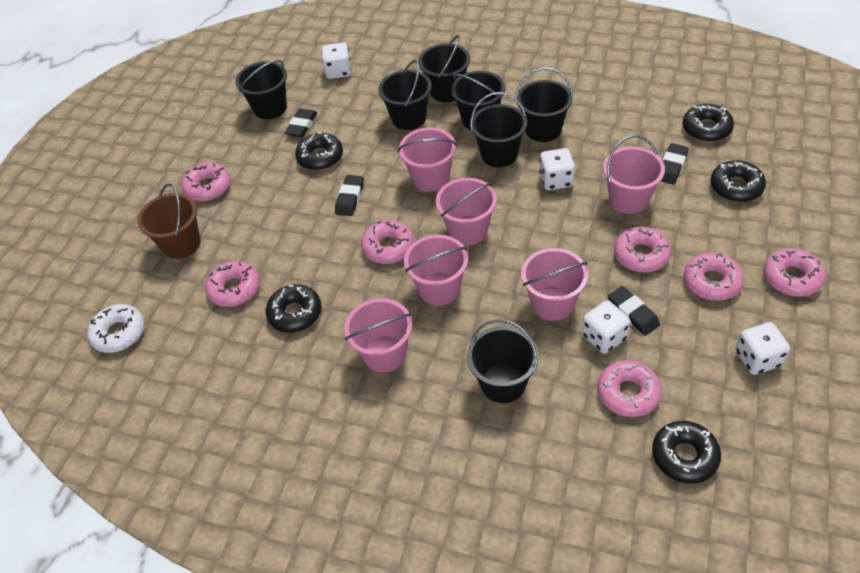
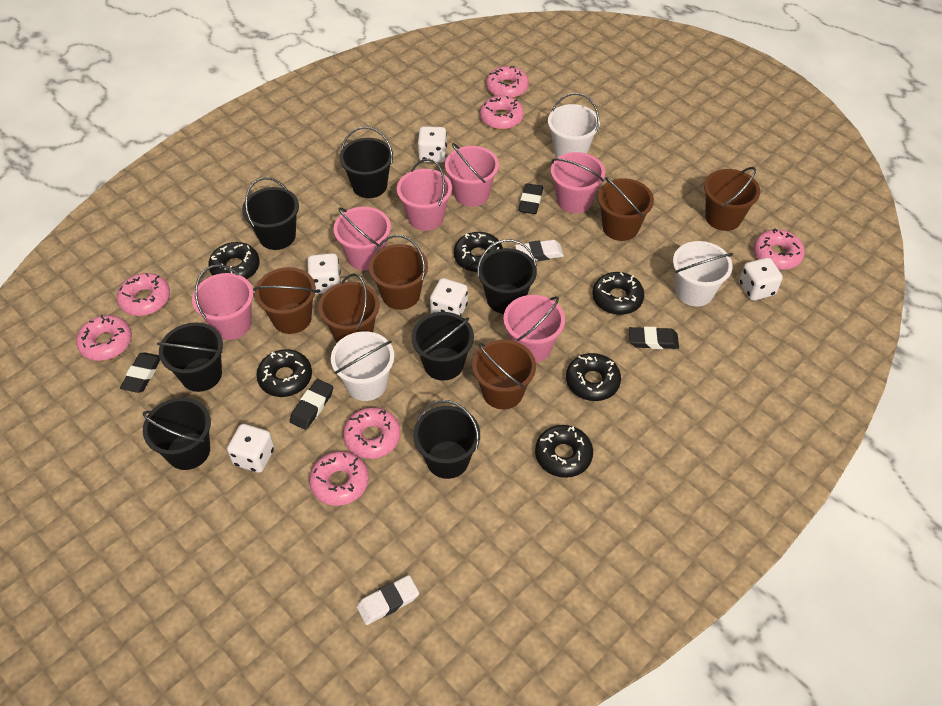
black donut: 5 -> 6
brown bucket: 1 -> 6
white bucket: 0 -> 3
white dice: 4 -> 5
white donut: 1 -> 0
white eraser: 0 -> 2

